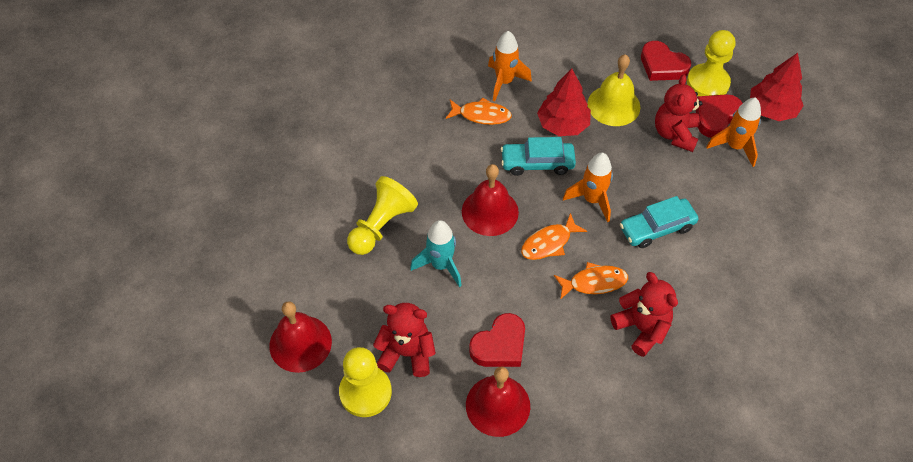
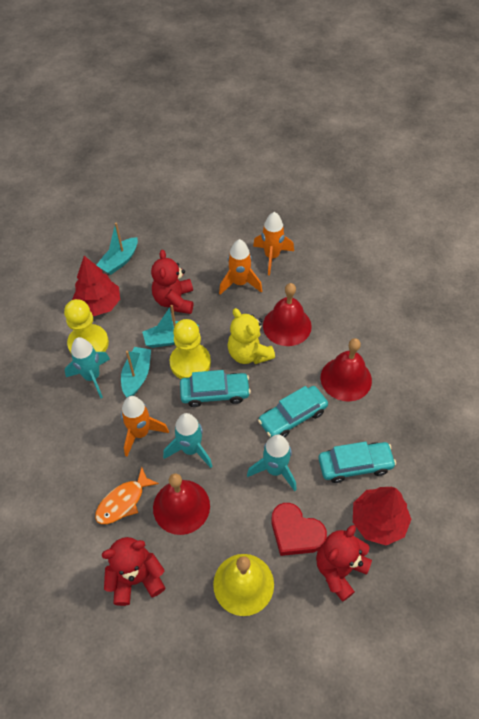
orange fish: 3 -> 1
red heart: 3 -> 1
turquoise boat: 0 -> 3
turquoise car: 2 -> 3
turquoise rocket: 1 -> 3
yellow pawn: 3 -> 2
yellow teddy bear: 0 -> 1

